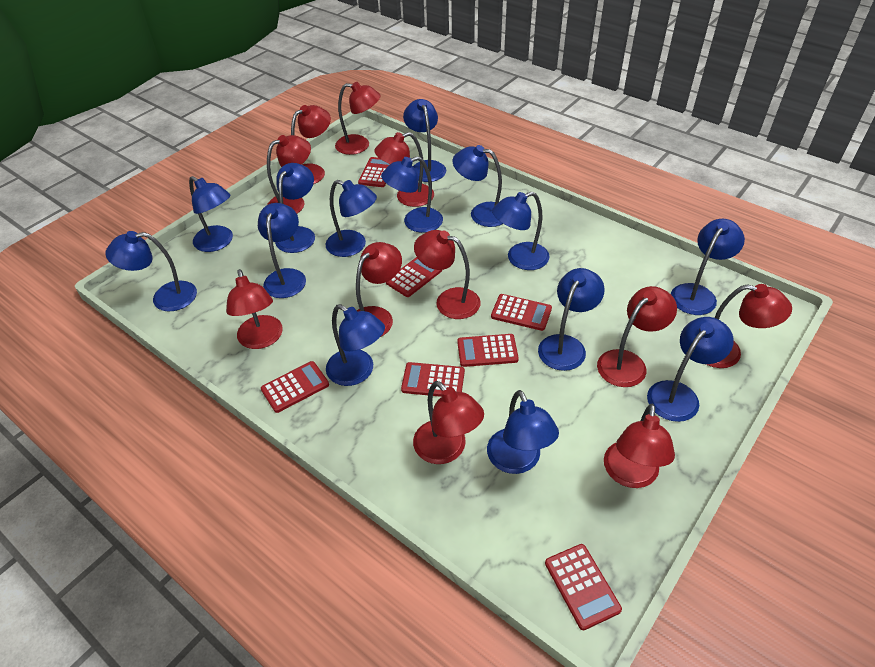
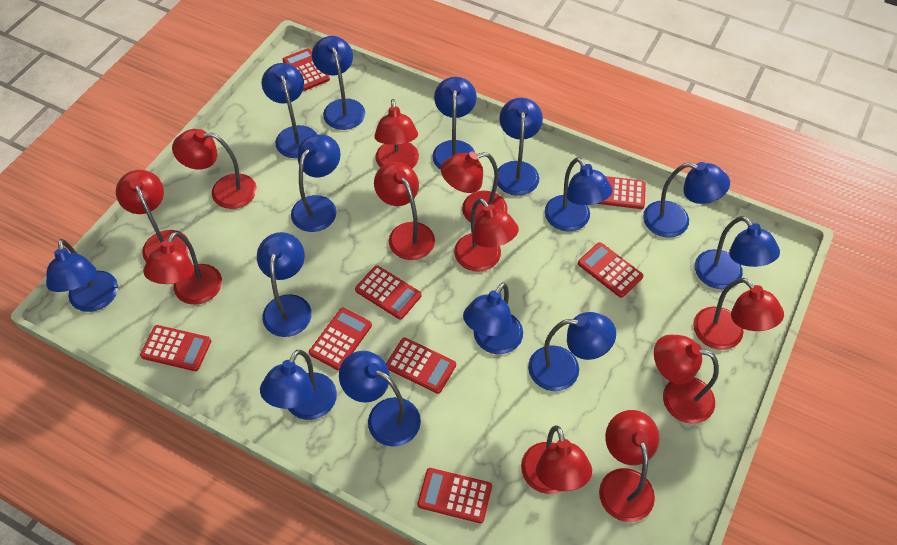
red calculator: 7 -> 8

